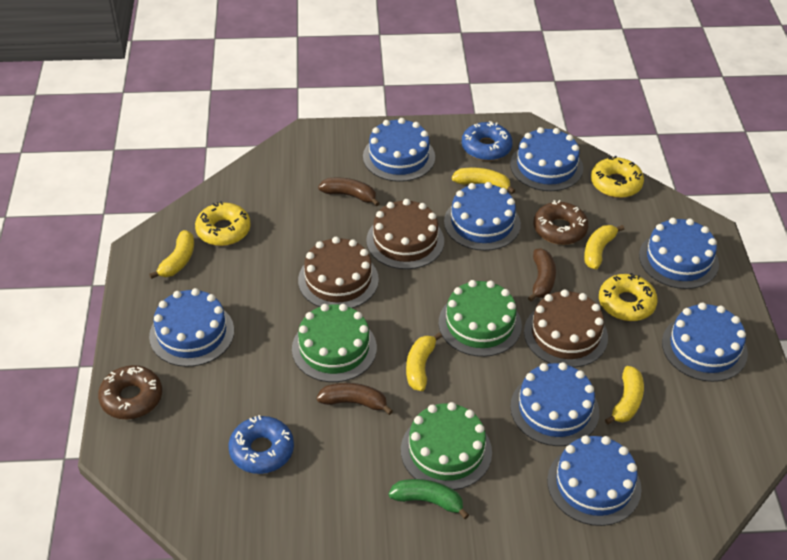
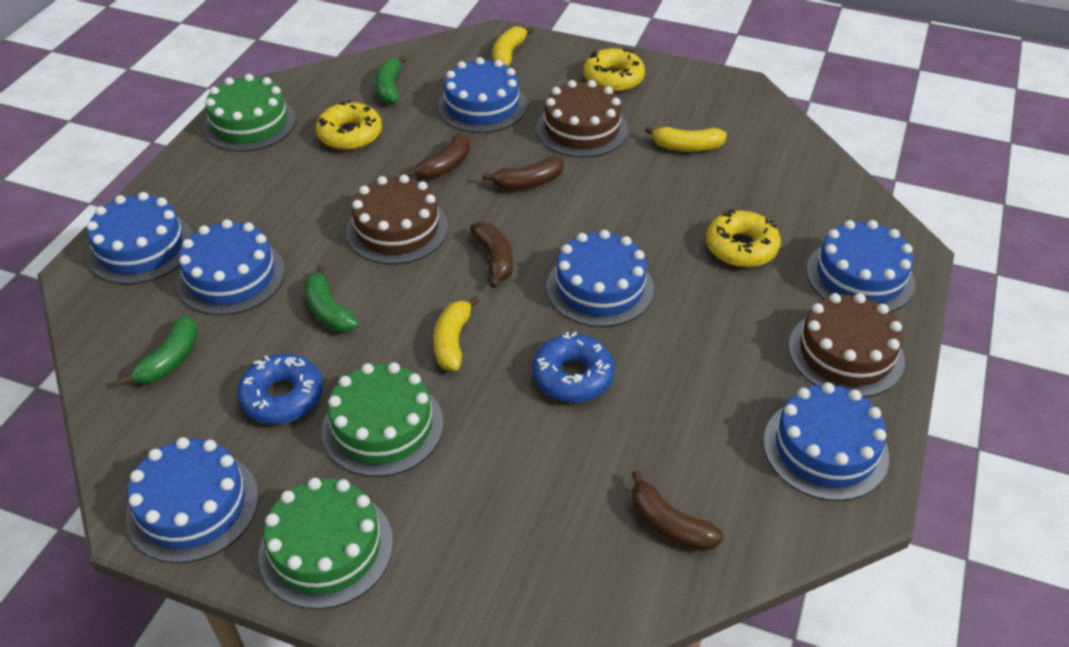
blue cake: 8 -> 7
brown banana: 3 -> 4
brown donut: 2 -> 0
green banana: 1 -> 3
yellow banana: 5 -> 3

